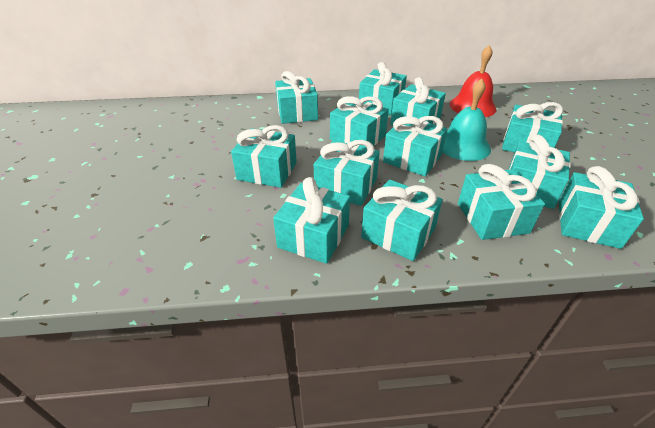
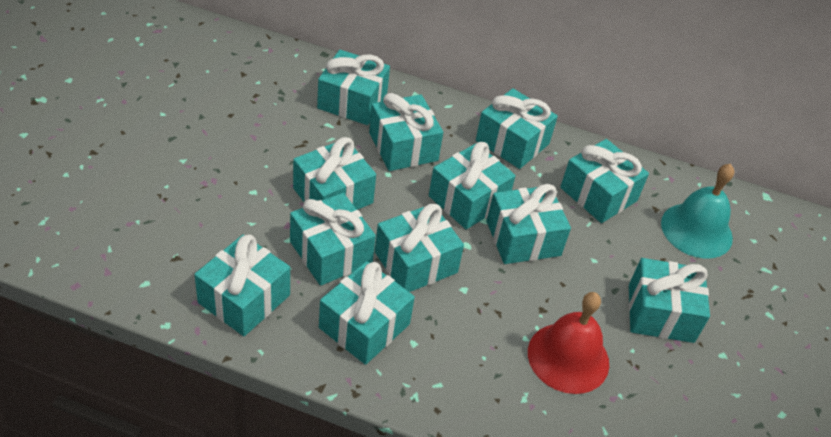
turquoise gift: 13 -> 12

